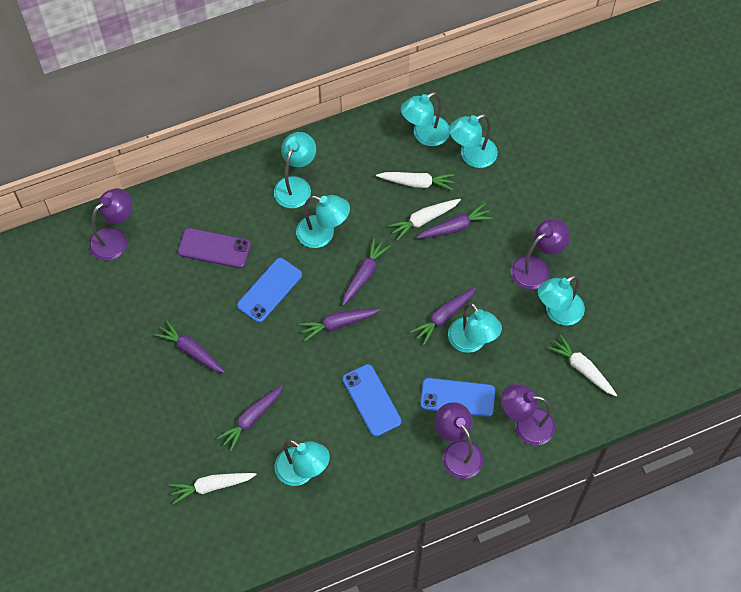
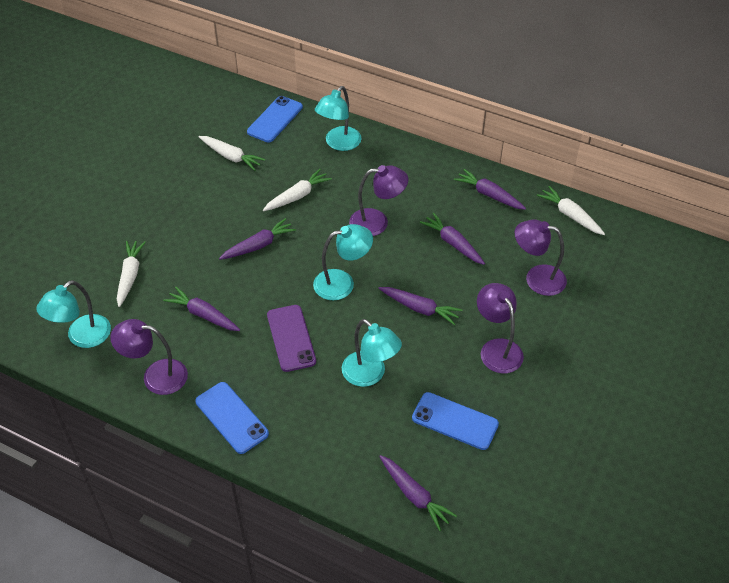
turquoise lamp: 7 -> 4

